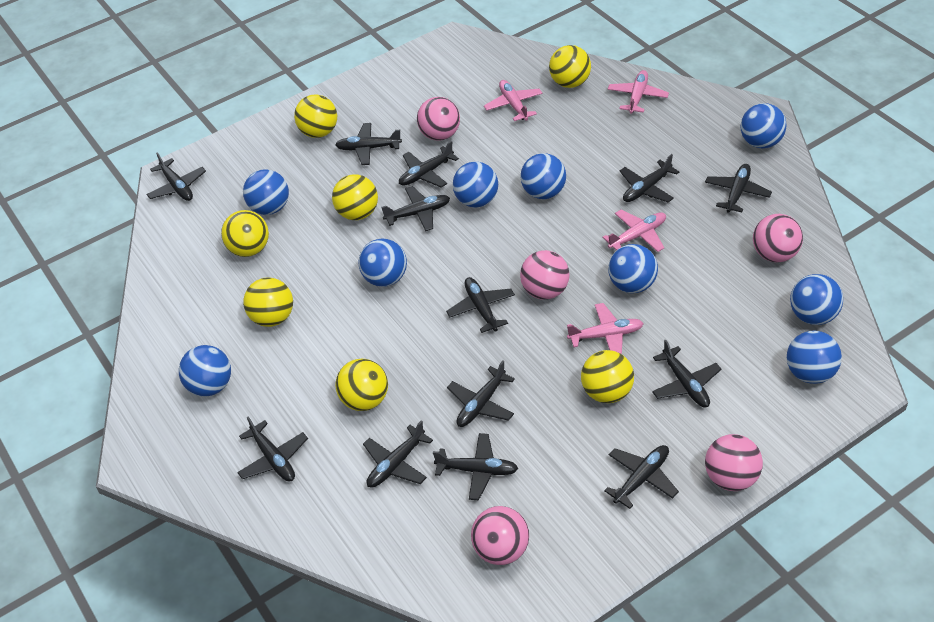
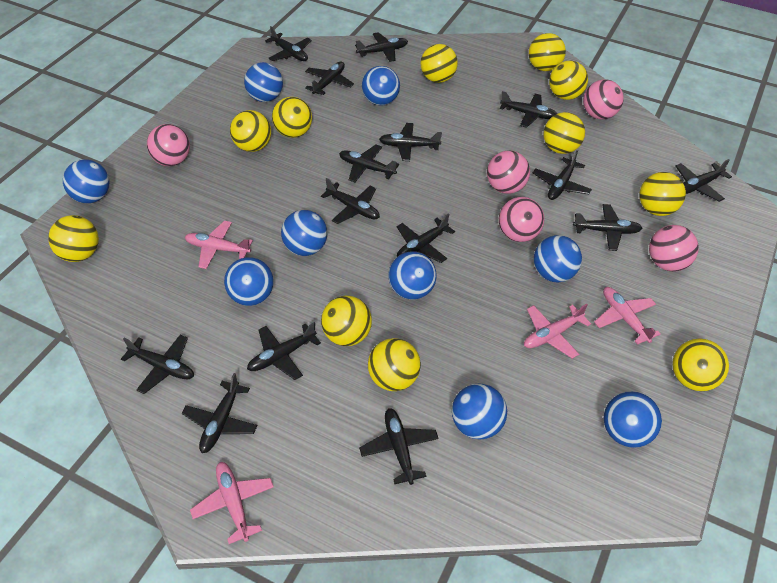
black plane: 13 -> 15
yellow ball: 7 -> 11

